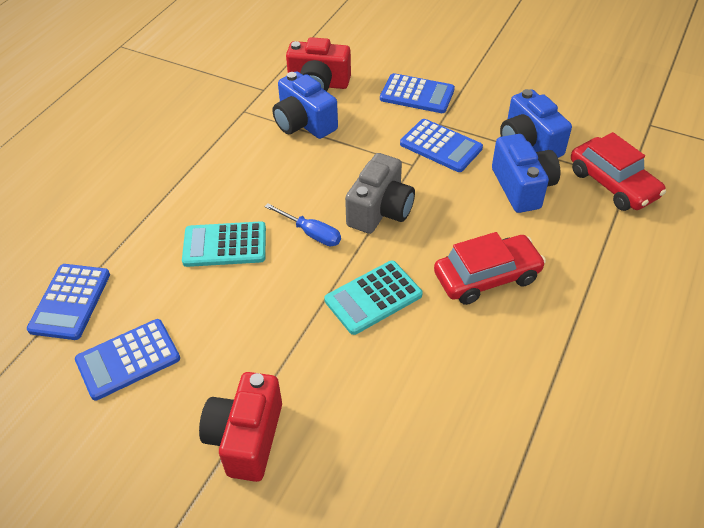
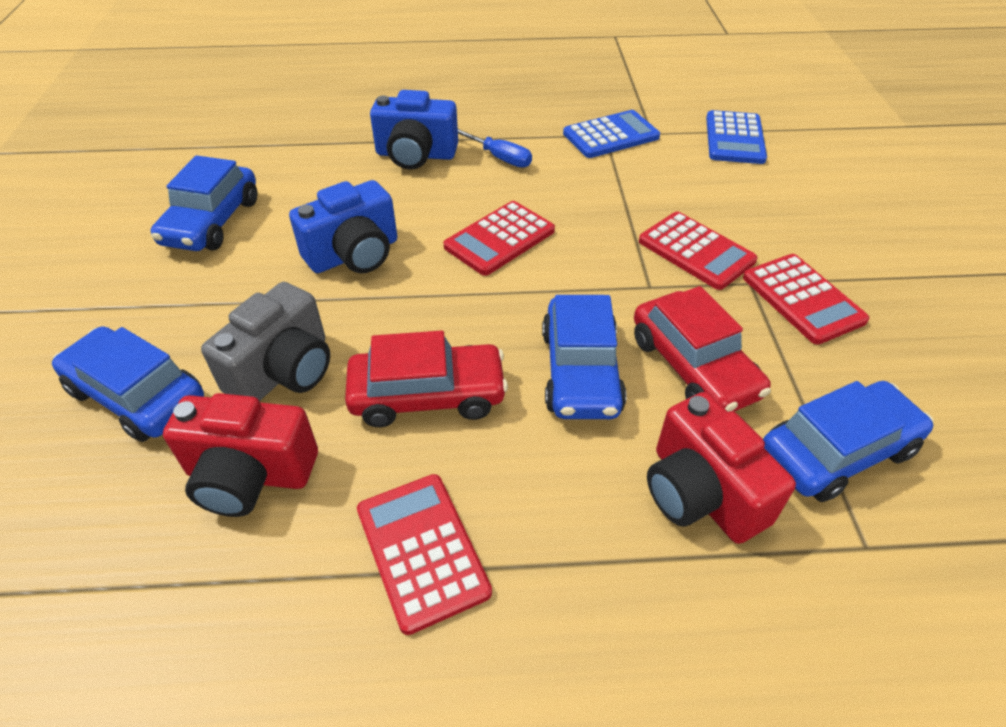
blue calculator: 4 -> 2
blue camera: 3 -> 2
blue car: 0 -> 4
red calculator: 0 -> 4
turquoise calculator: 2 -> 0

